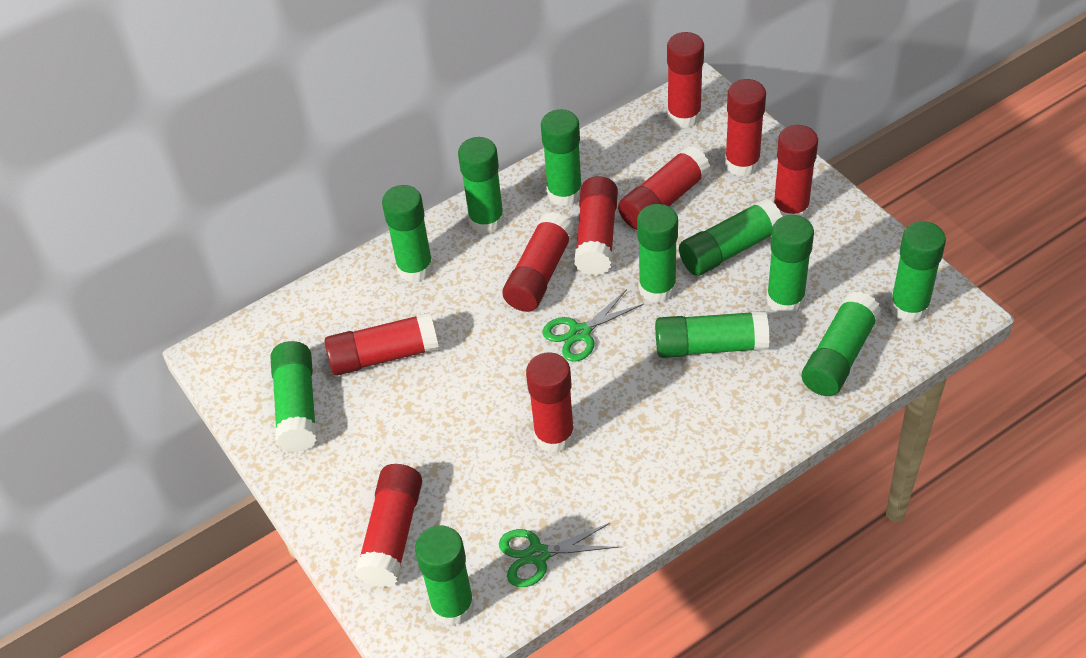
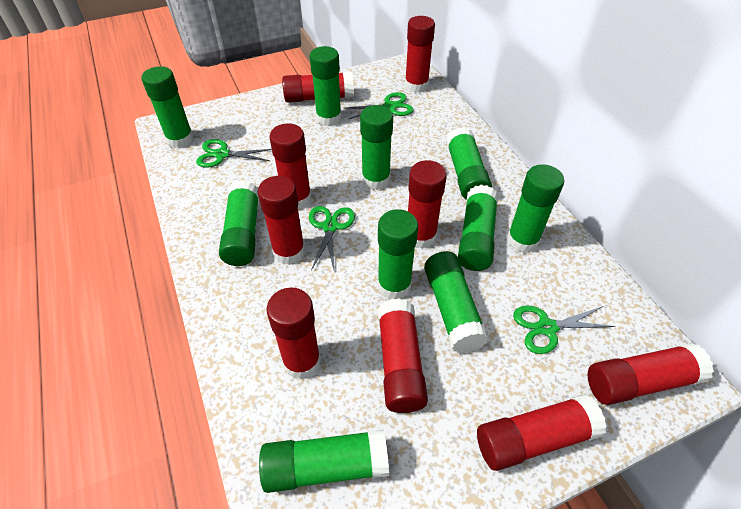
green glue stick: 11 -> 10
green scissors: 2 -> 4

